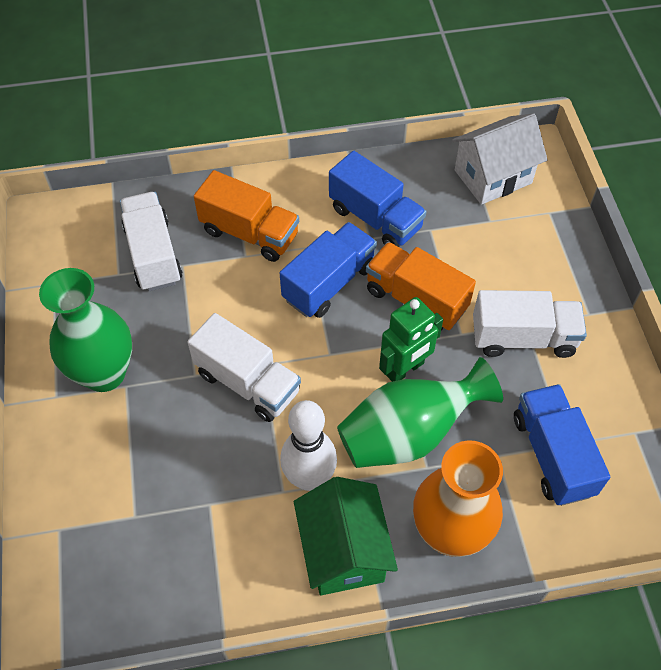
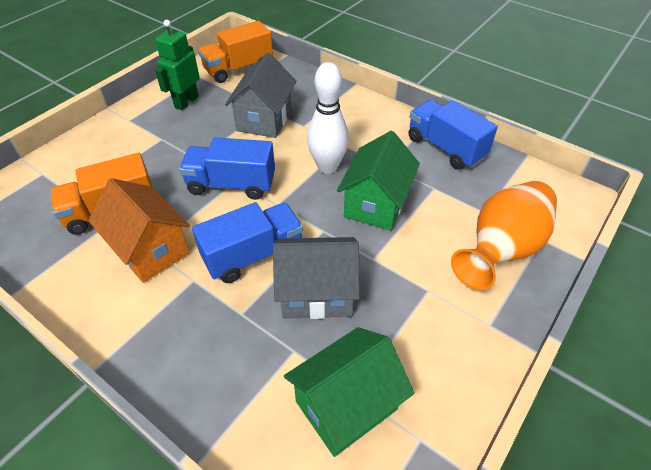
green house: 1 -> 2
green vase: 2 -> 0
grey house: 0 -> 2
orange house: 0 -> 1
white house: 1 -> 0
white truck: 3 -> 0

